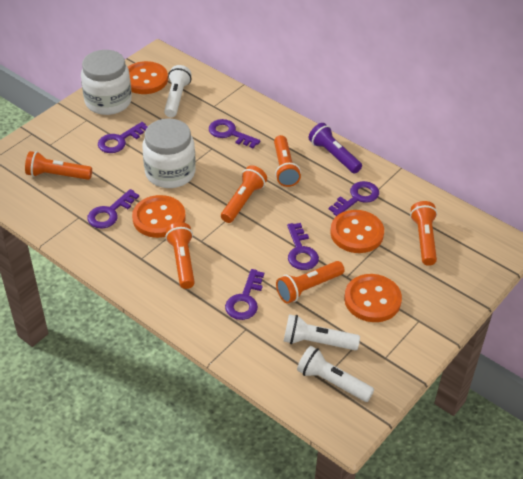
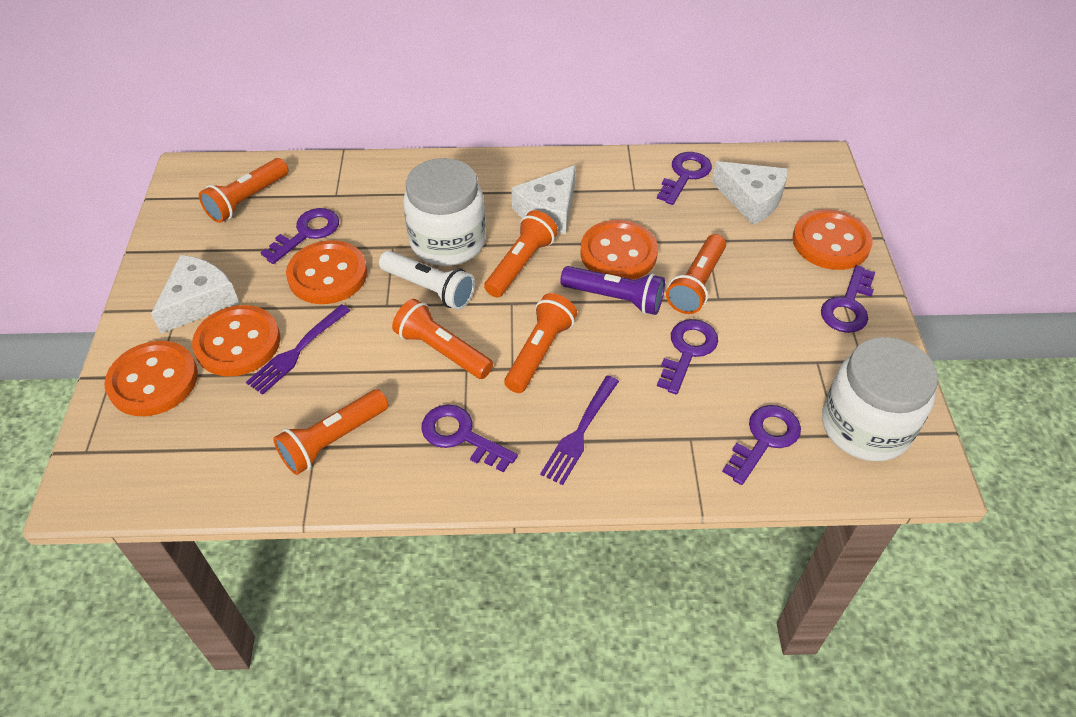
orange button: 4 -> 5
purple fork: 0 -> 2
white cheese: 0 -> 3
white flashlight: 3 -> 1

